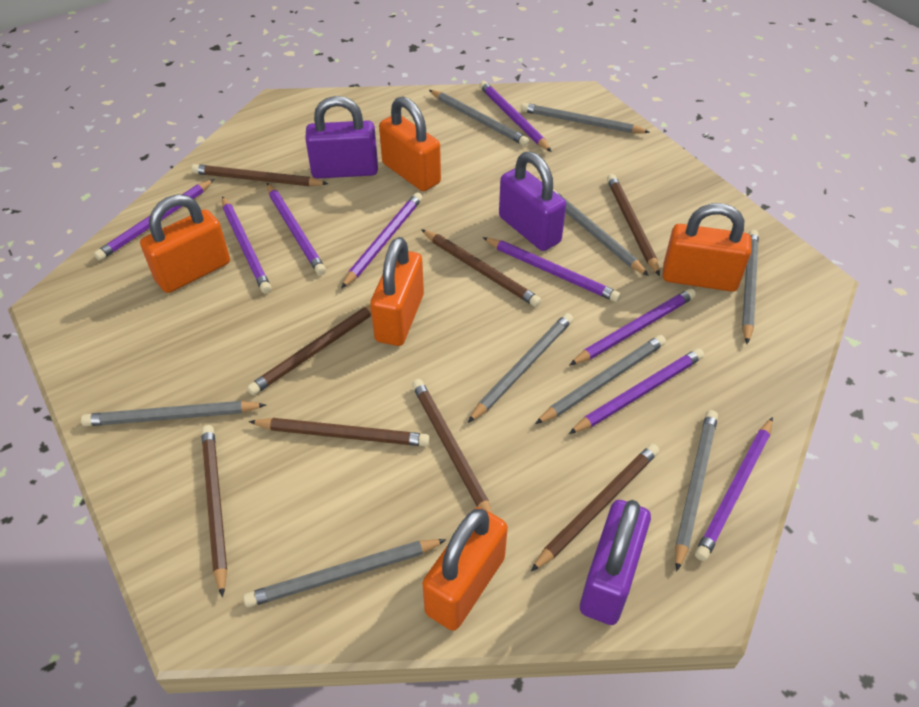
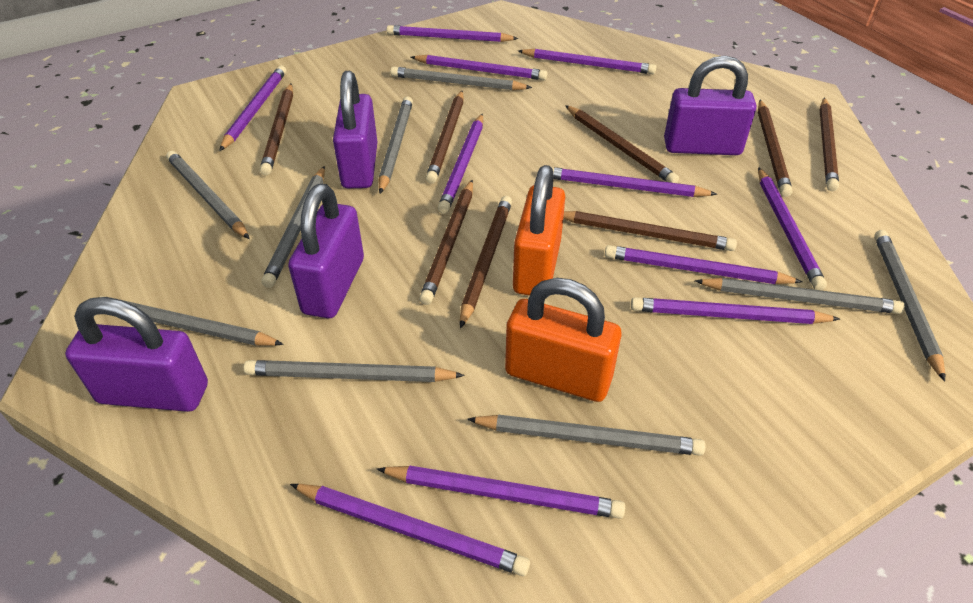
orange padlock: 5 -> 2
purple padlock: 3 -> 4
purple pencil: 9 -> 11

